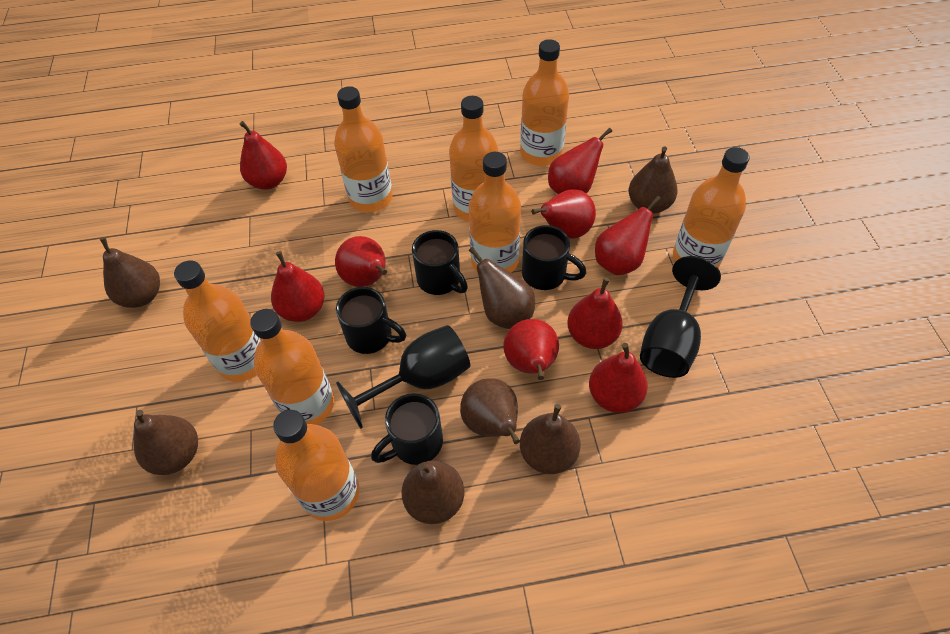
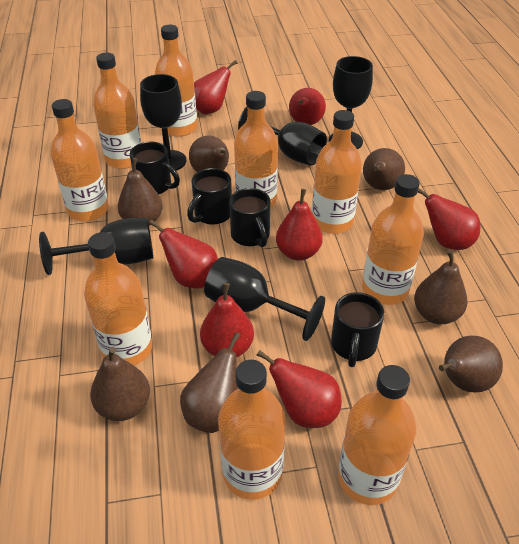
black goblet: 2 -> 5
orange bottle: 8 -> 9
red pear: 9 -> 7

